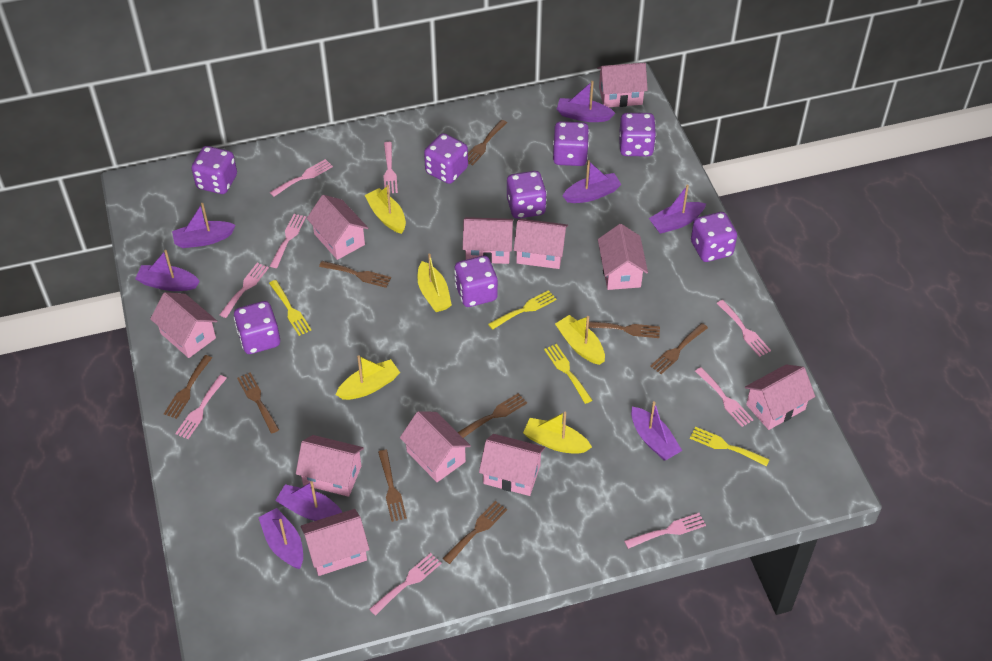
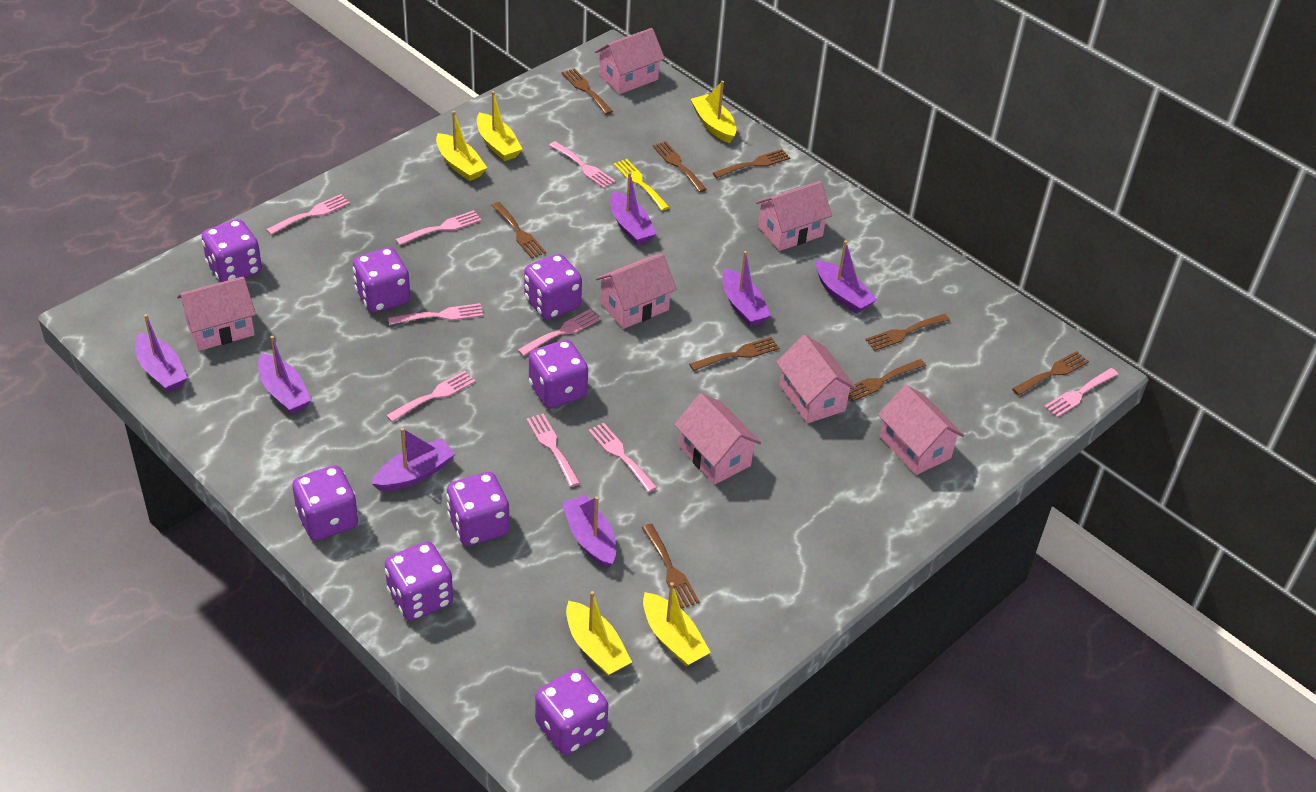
pink house: 11 -> 7
purple boat: 8 -> 7
yellow fork: 4 -> 1

